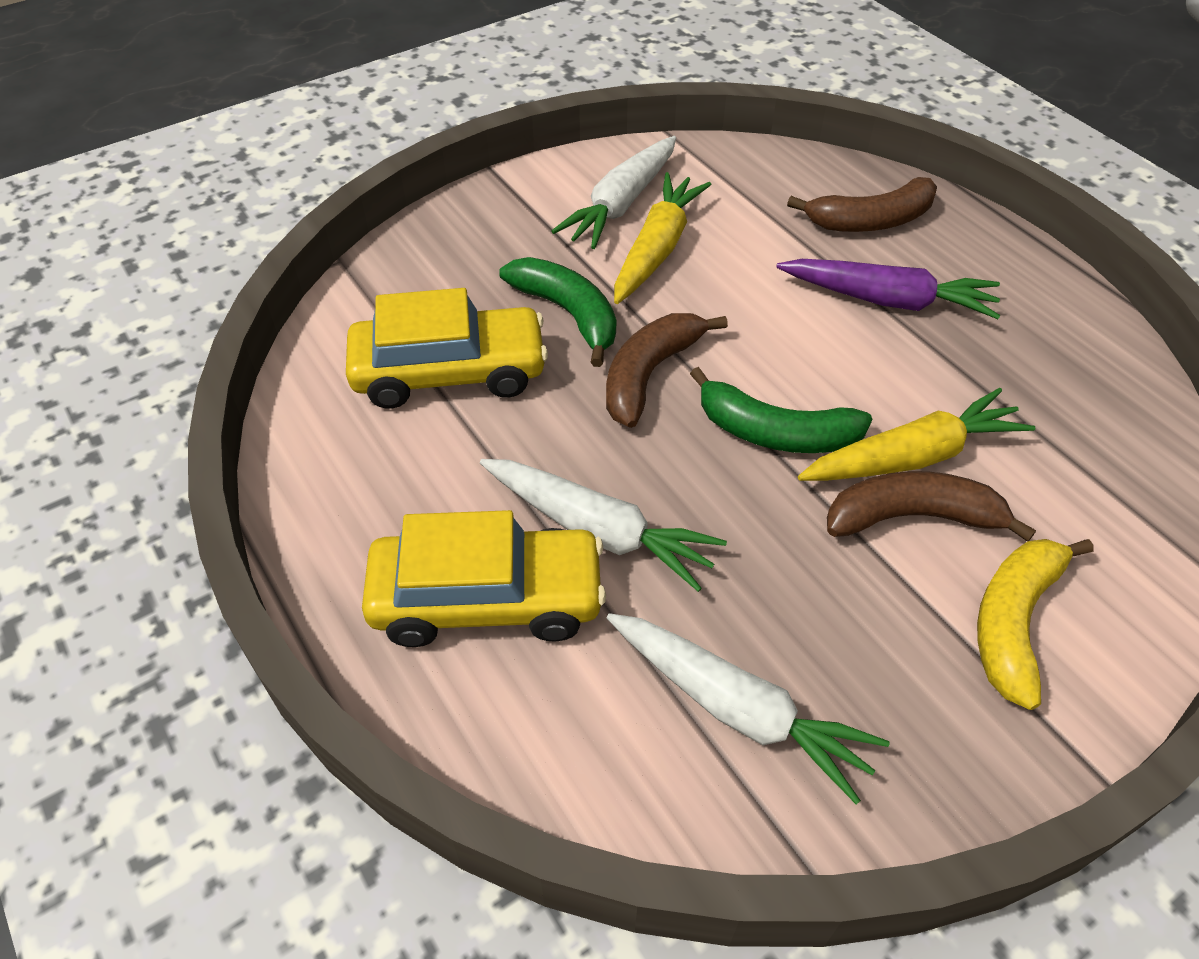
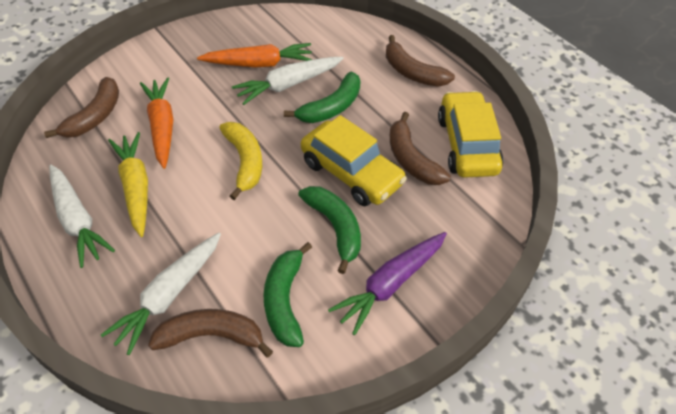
brown banana: 3 -> 4
green banana: 2 -> 3
orange carrot: 0 -> 2
yellow carrot: 2 -> 1

